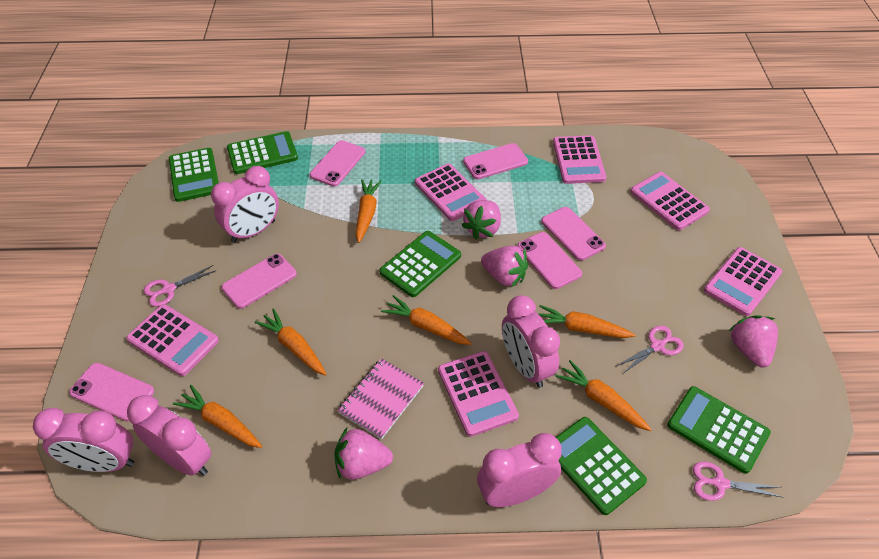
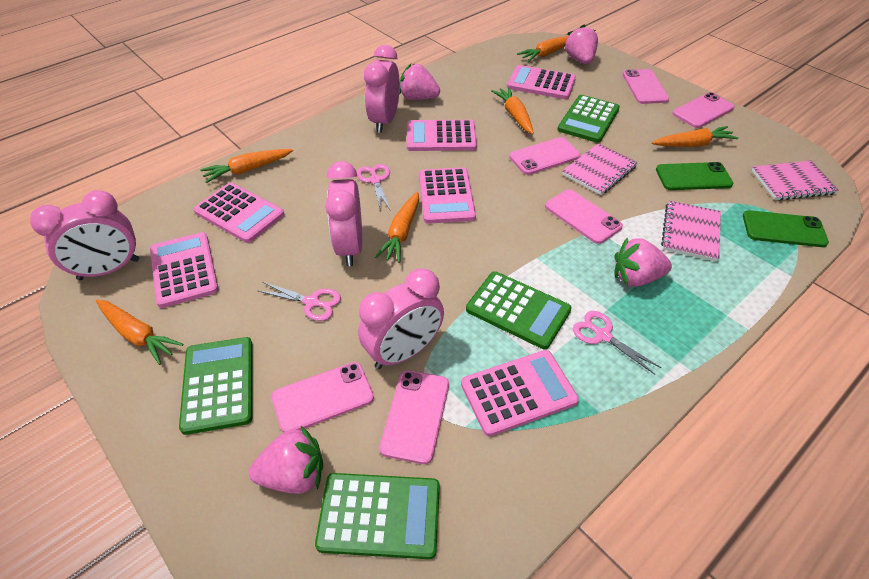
green calculator: 5 -> 4
green phone: 0 -> 2
pink clock: 5 -> 4
pink notebook: 1 -> 3

